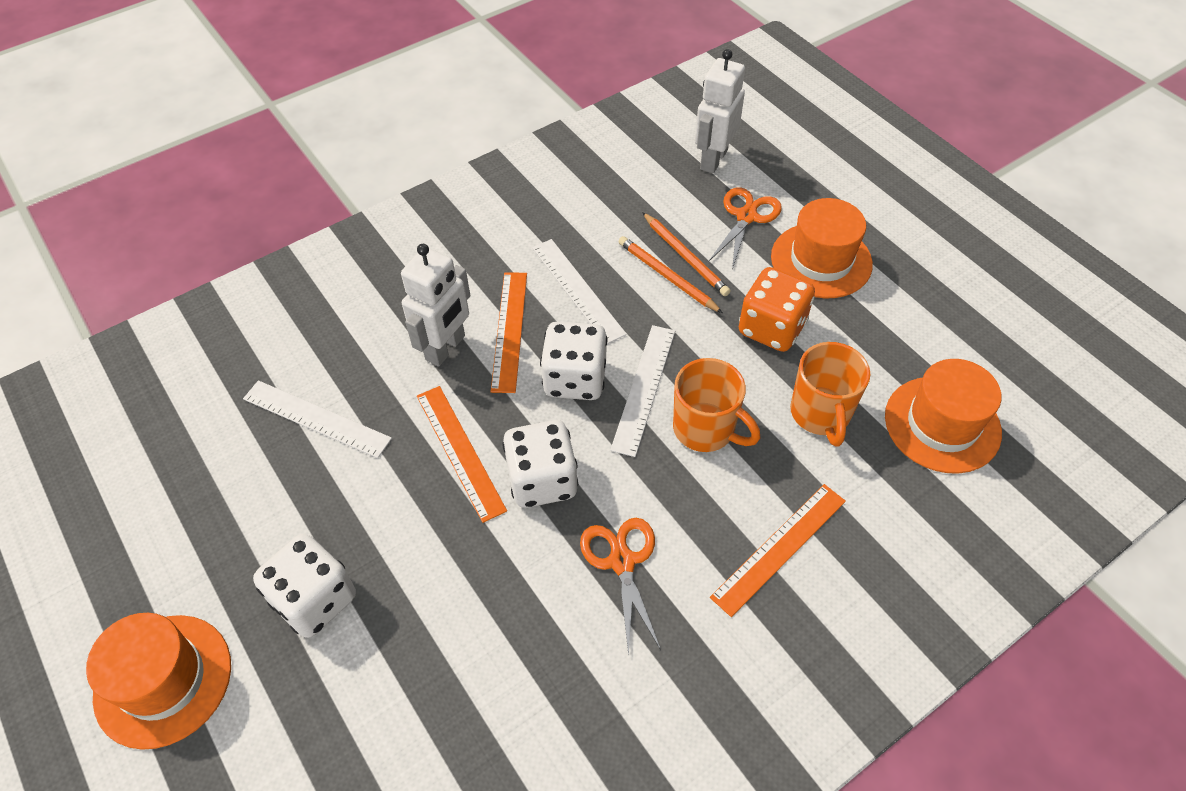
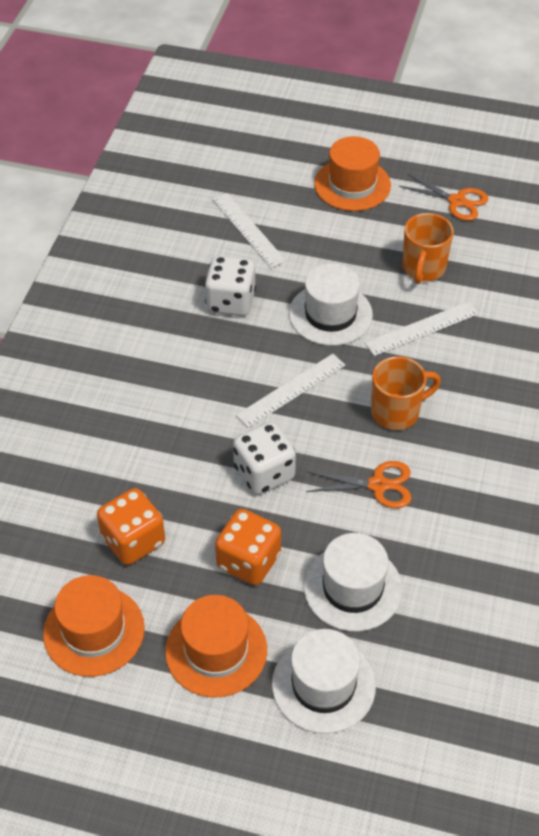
orange dice: 1 -> 2
orange pencil: 2 -> 0
orange ruler: 3 -> 0
white dice: 3 -> 2
white hat: 0 -> 3
white robot: 2 -> 0

